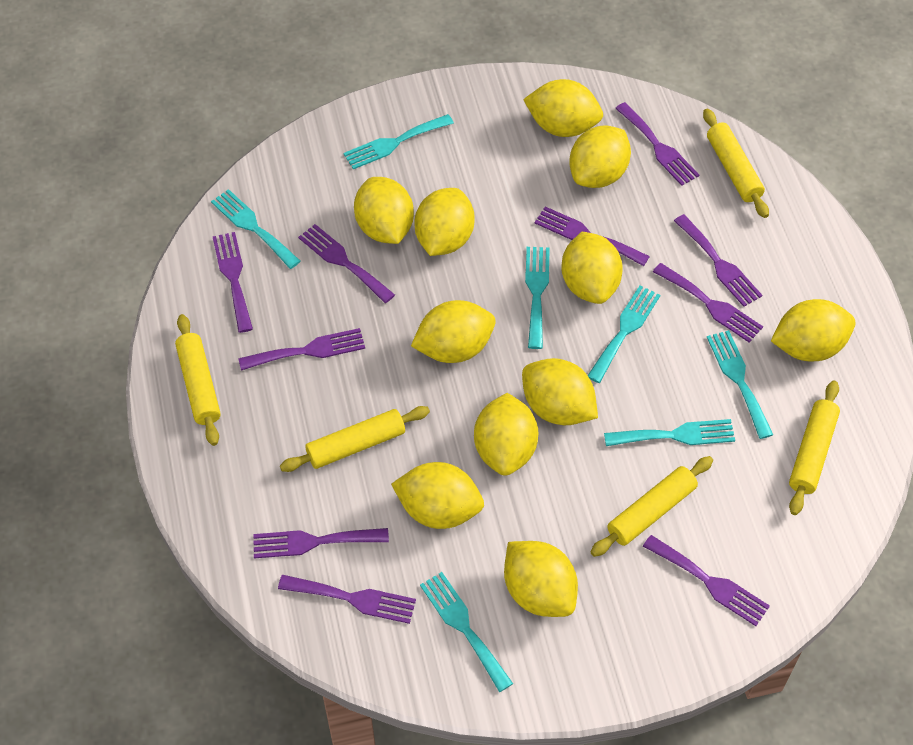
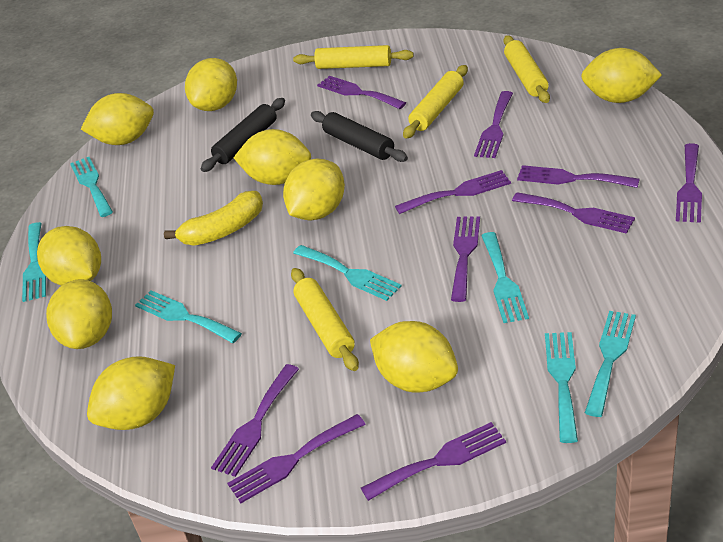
black rolling pin: 0 -> 2
yellow banana: 0 -> 1
yellow lemon: 11 -> 9
yellow rolling pin: 5 -> 4

